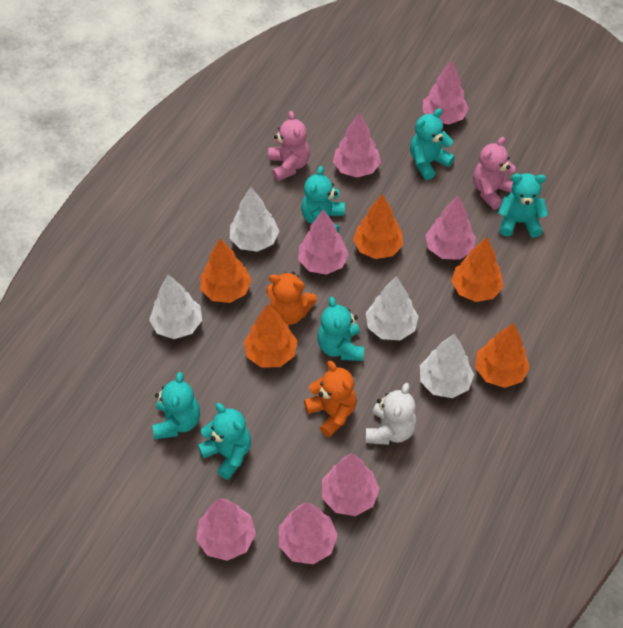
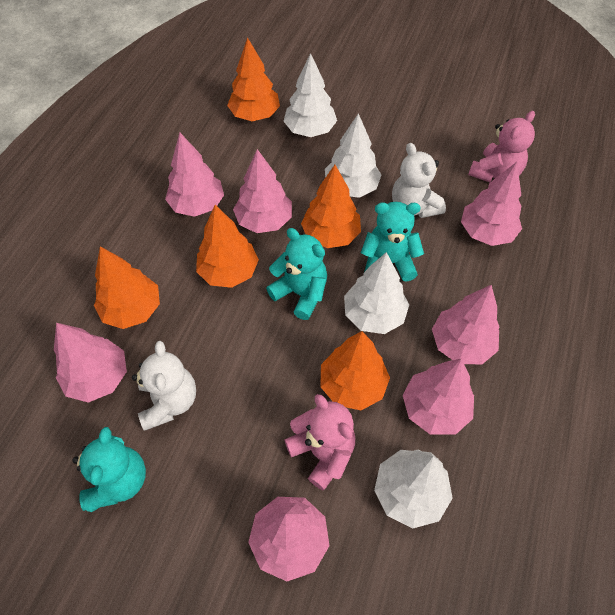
orange teddy bear: 2 -> 0
turquoise teddy bear: 6 -> 3
white teddy bear: 1 -> 2

